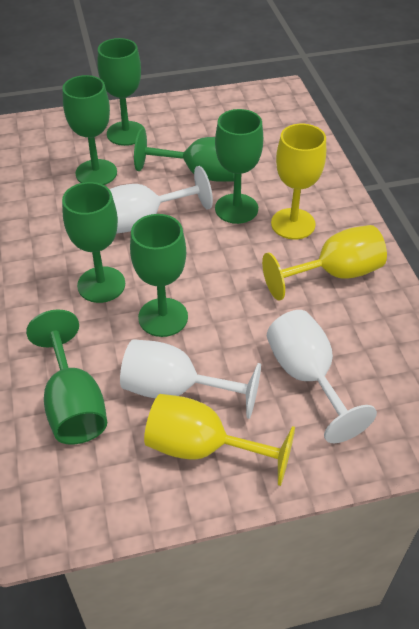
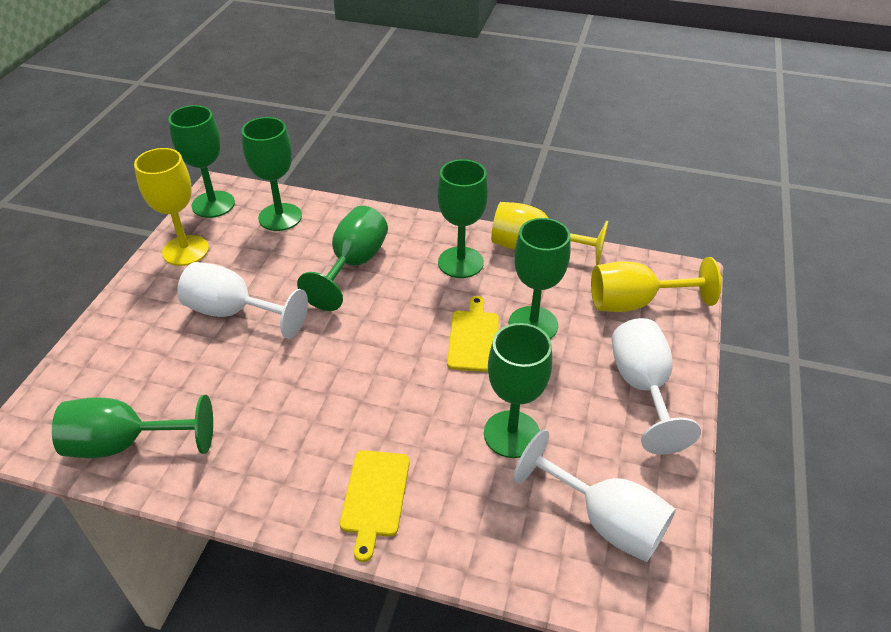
yellow cutting board: 0 -> 2

